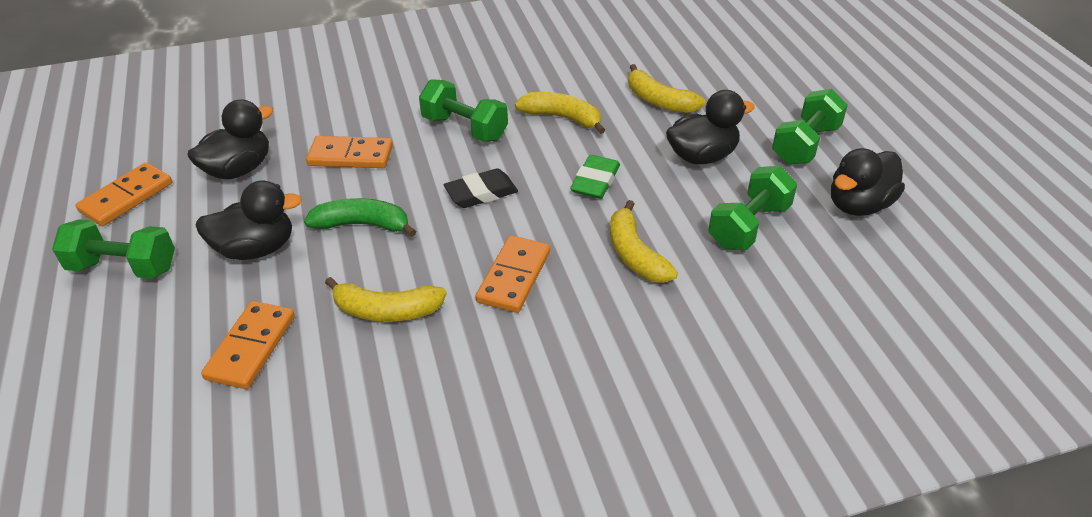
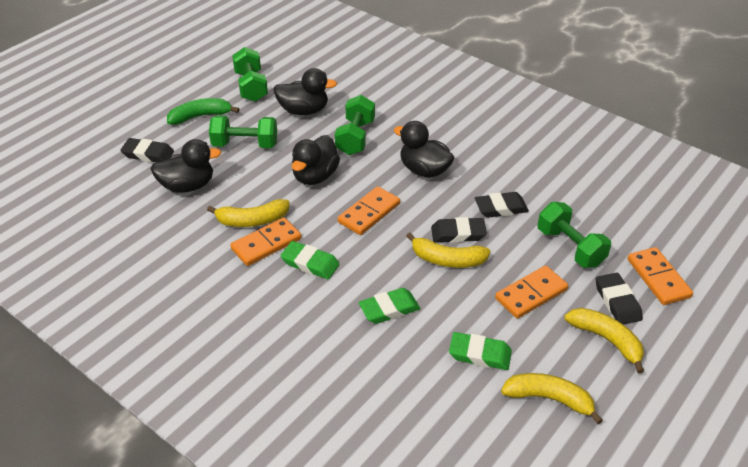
black eraser: 1 -> 4
green eraser: 1 -> 3

